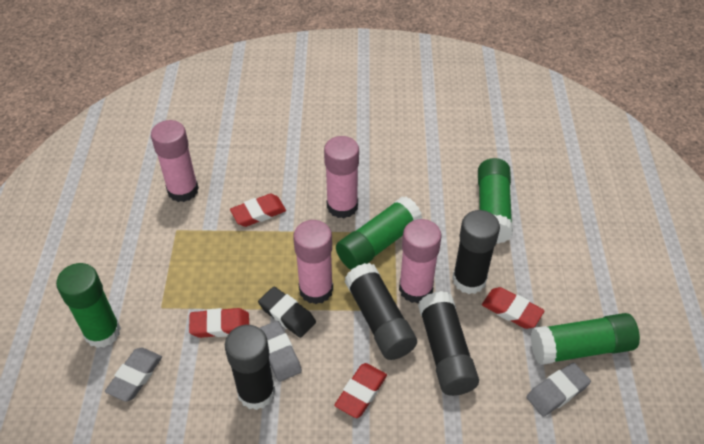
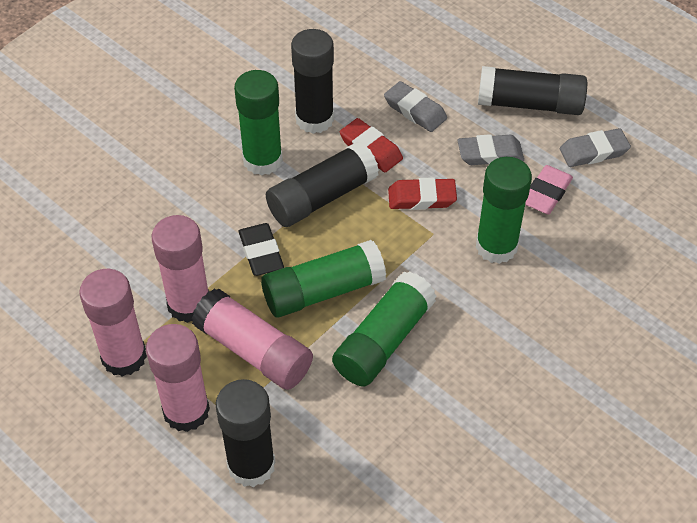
pink eraser: 0 -> 1
red eraser: 4 -> 2

